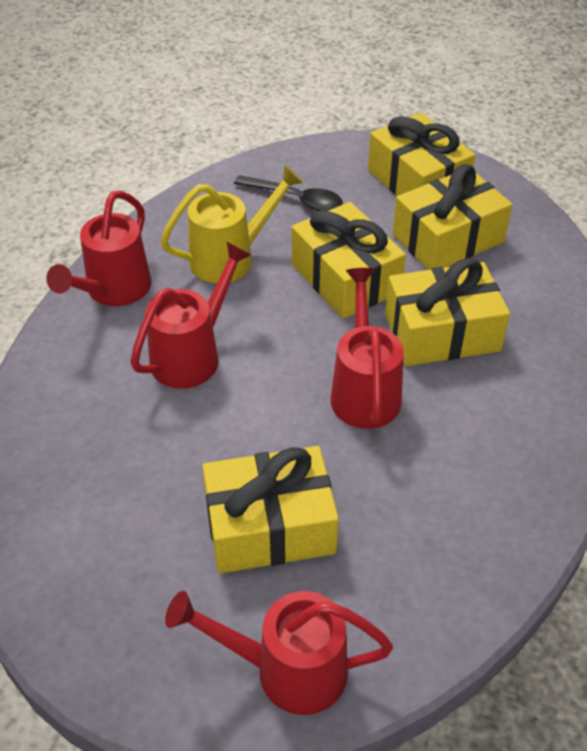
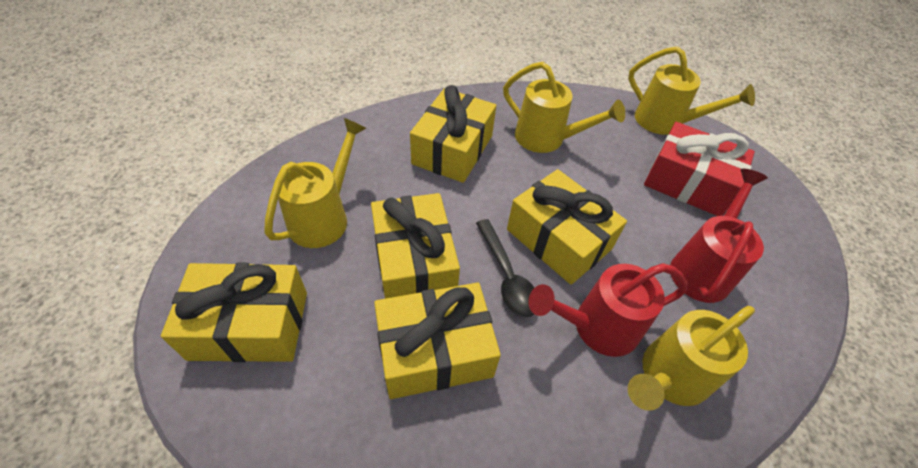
red gift: 0 -> 1
red watering can: 4 -> 2
yellow watering can: 1 -> 4

